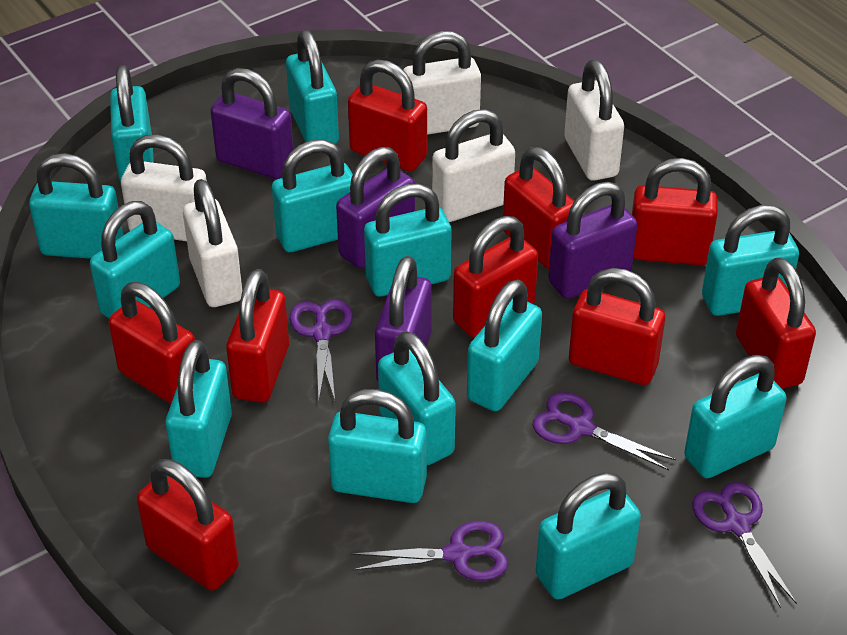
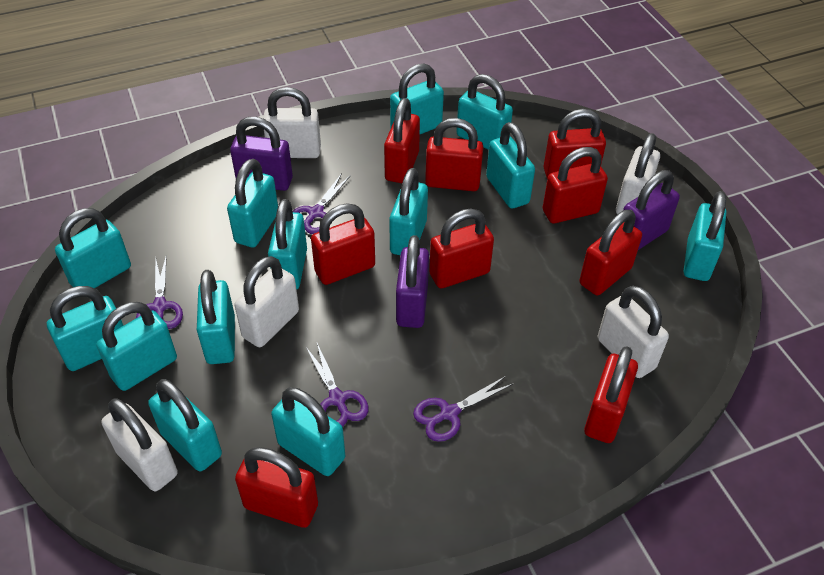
purple padlock: 4 -> 3

